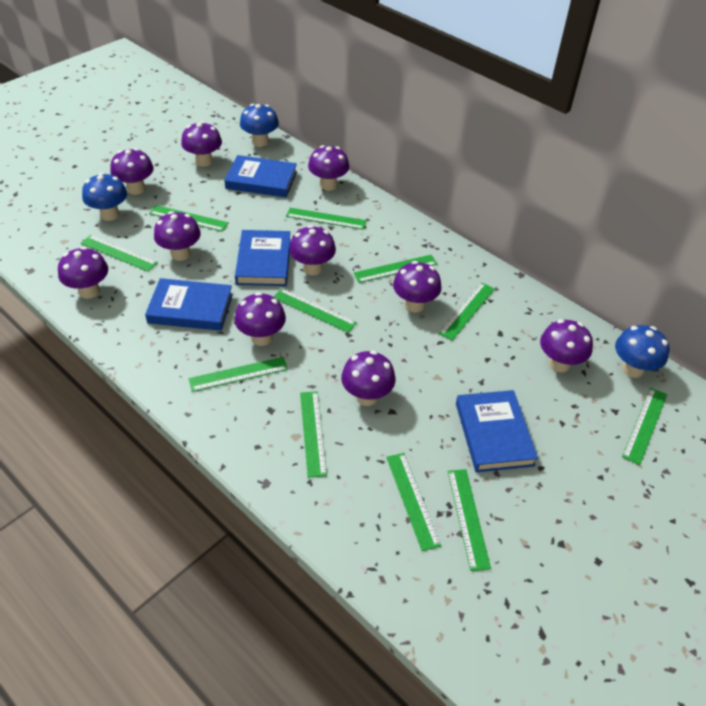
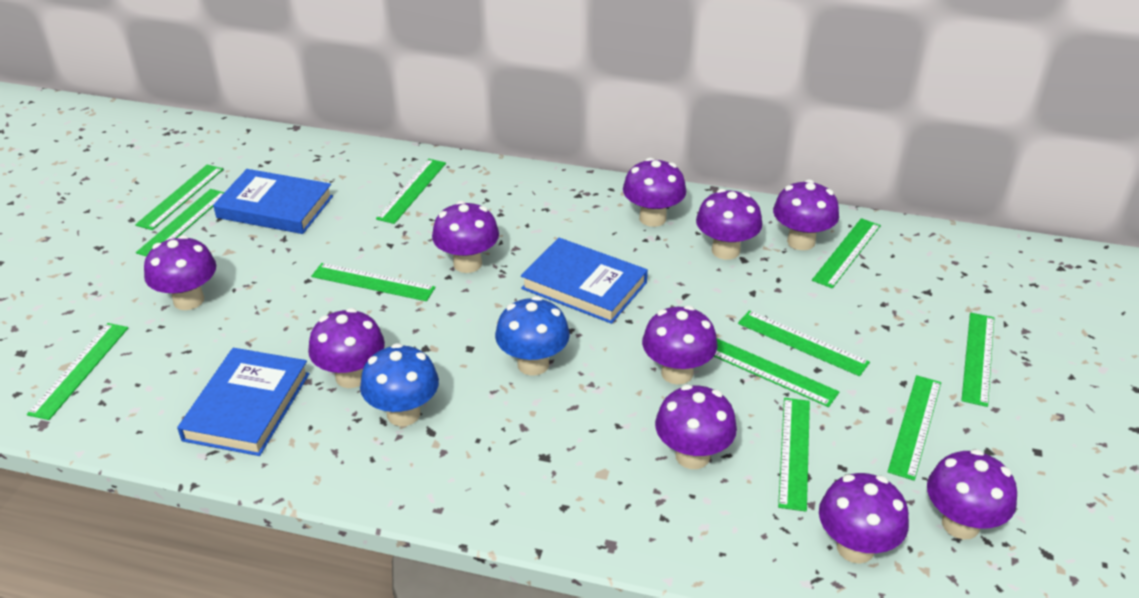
blue book: 4 -> 3
blue mushroom: 3 -> 2

